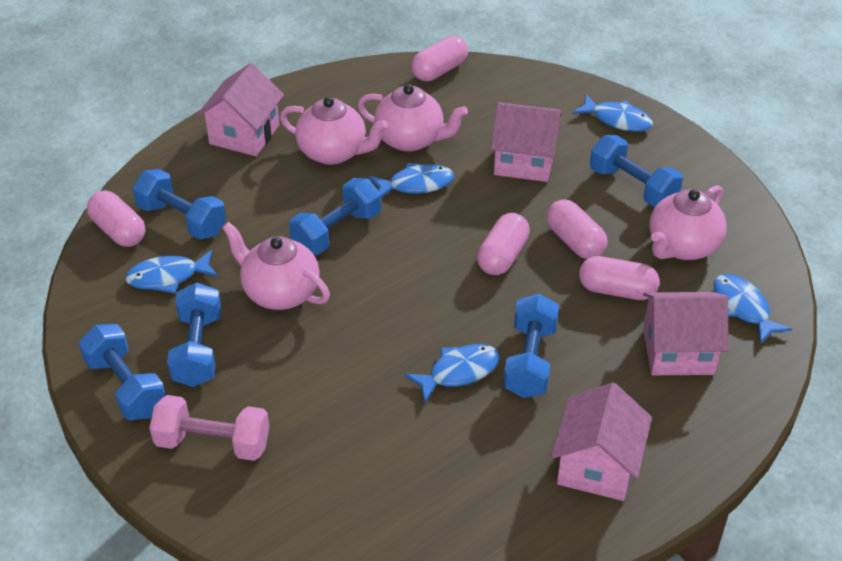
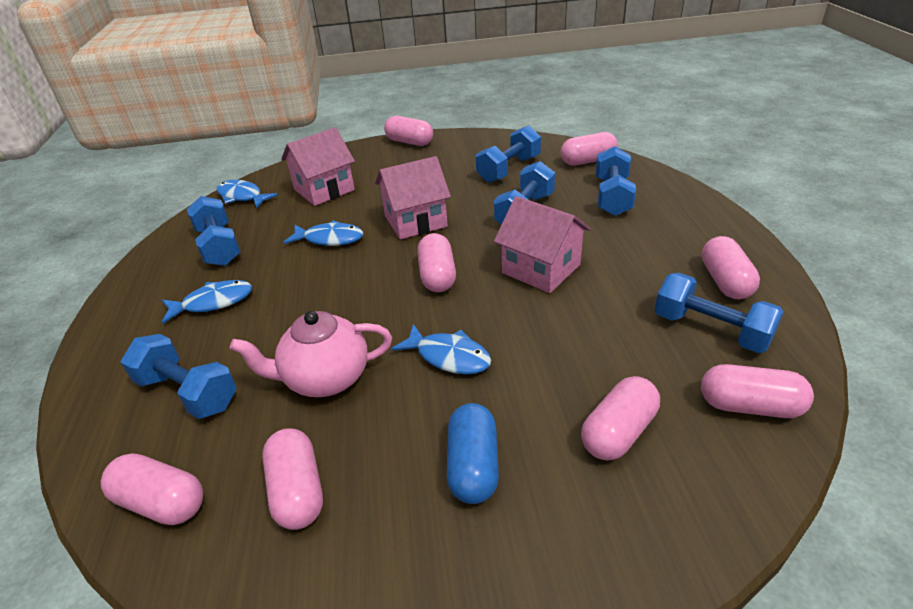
blue capsule: 0 -> 1
blue fish: 5 -> 4
pink capsule: 5 -> 8
pink dumbbell: 1 -> 0
pink house: 4 -> 3
pink teapot: 4 -> 1

